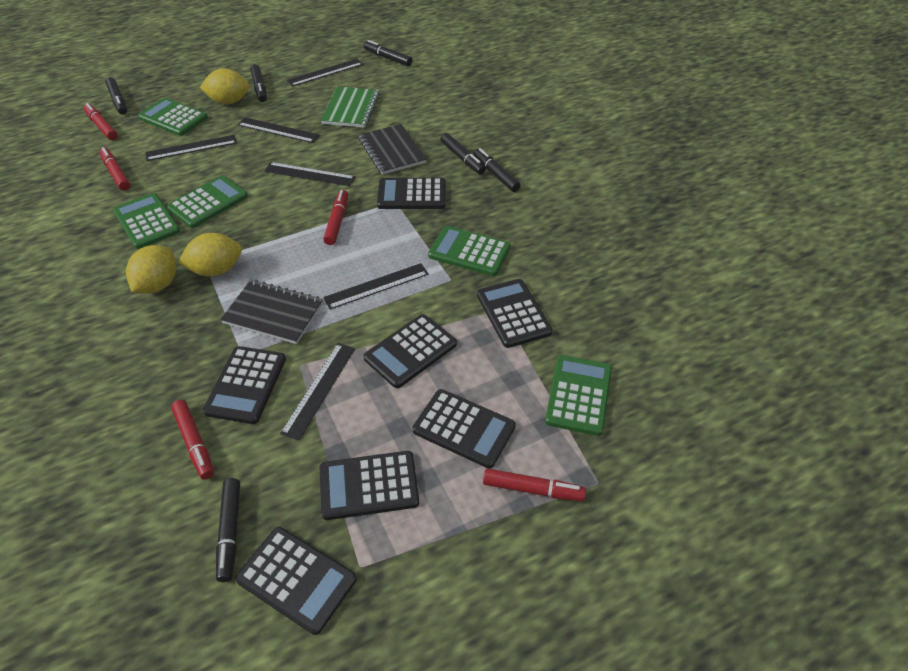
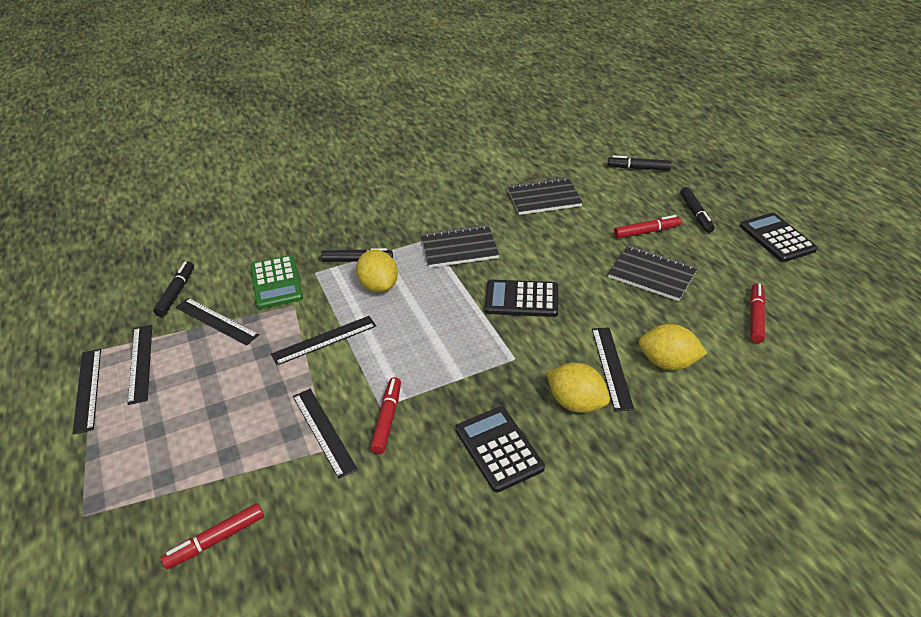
black calculator: 7 -> 3
black marker: 6 -> 4
black notebook: 2 -> 3
green calculator: 5 -> 1
green notebook: 1 -> 0
red marker: 5 -> 4

